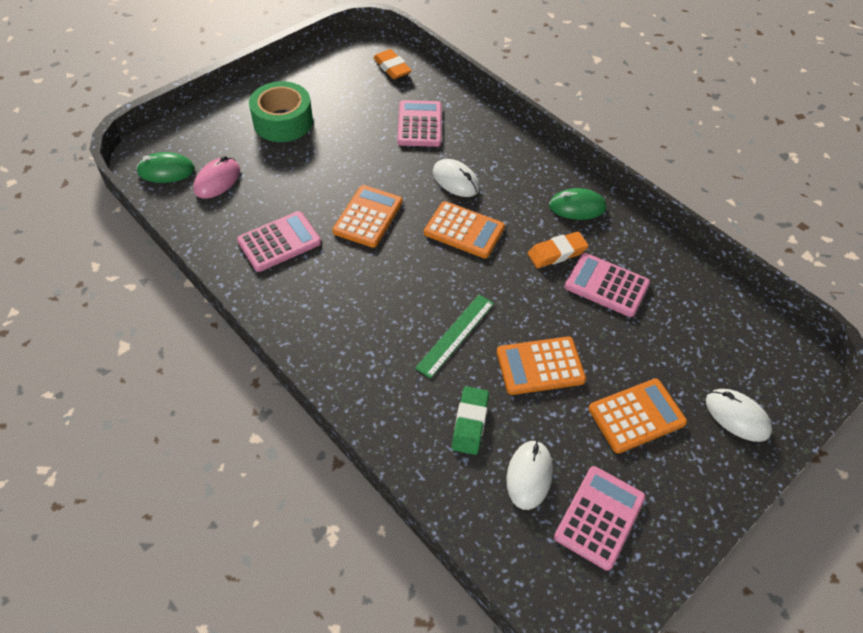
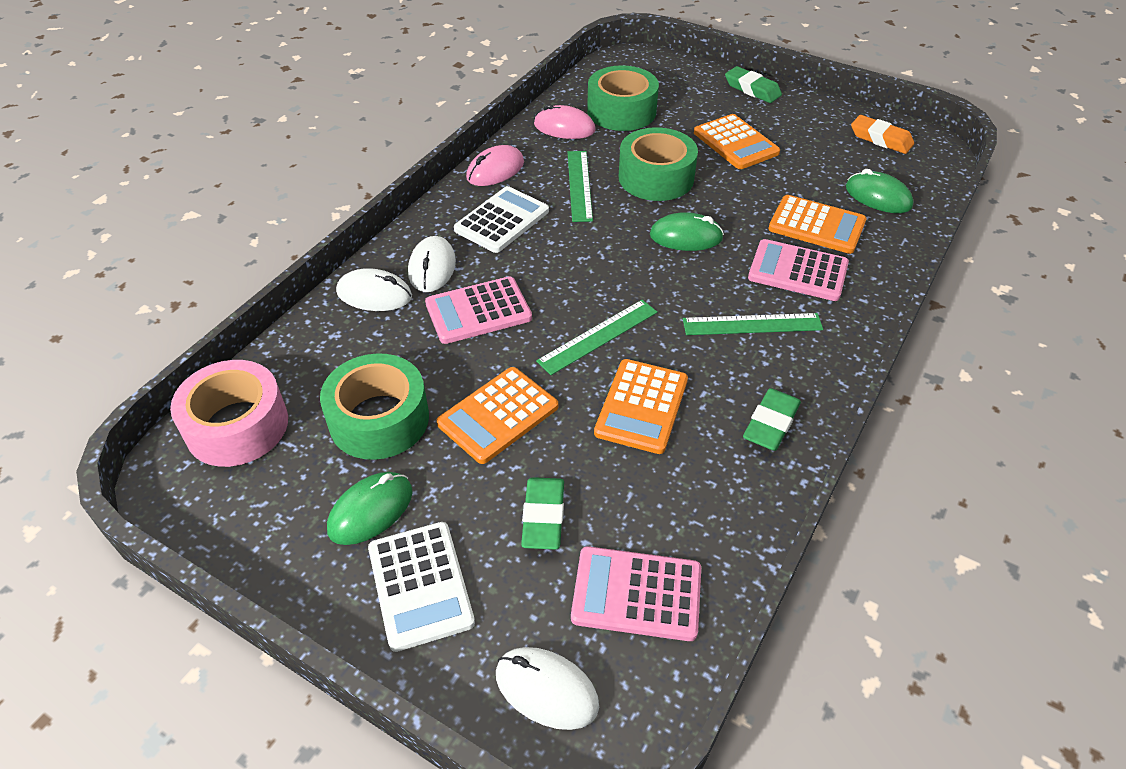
green eraser: 1 -> 3
green mouse: 2 -> 3
green ruler: 1 -> 3
green tape: 1 -> 3
orange eraser: 2 -> 1
pink calculator: 4 -> 3
pink mouse: 1 -> 2
pink tape: 0 -> 1
white calculator: 0 -> 2

